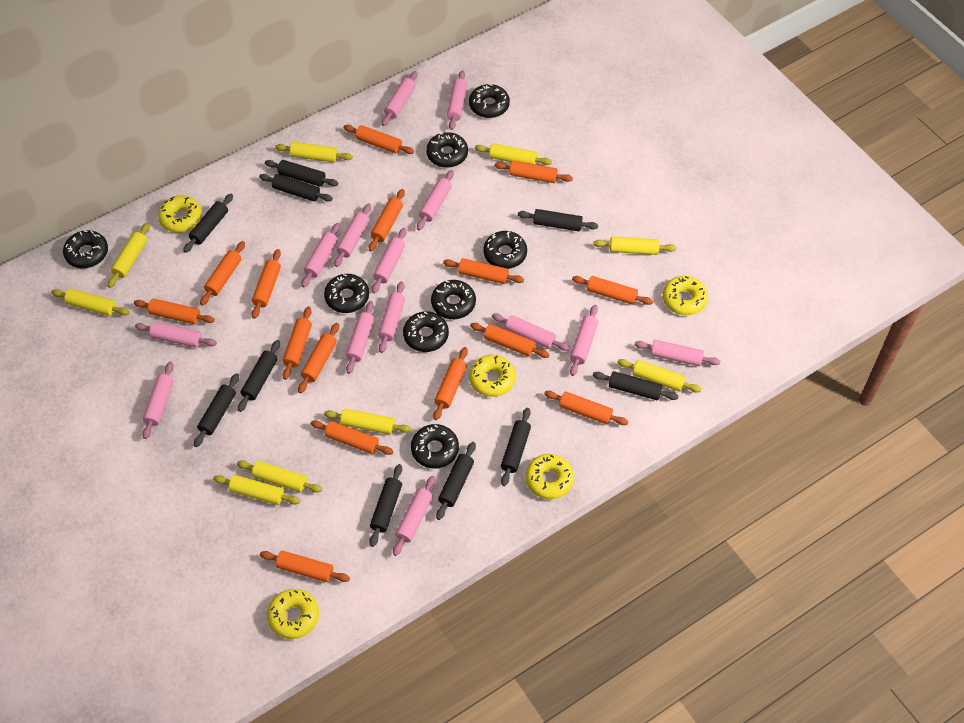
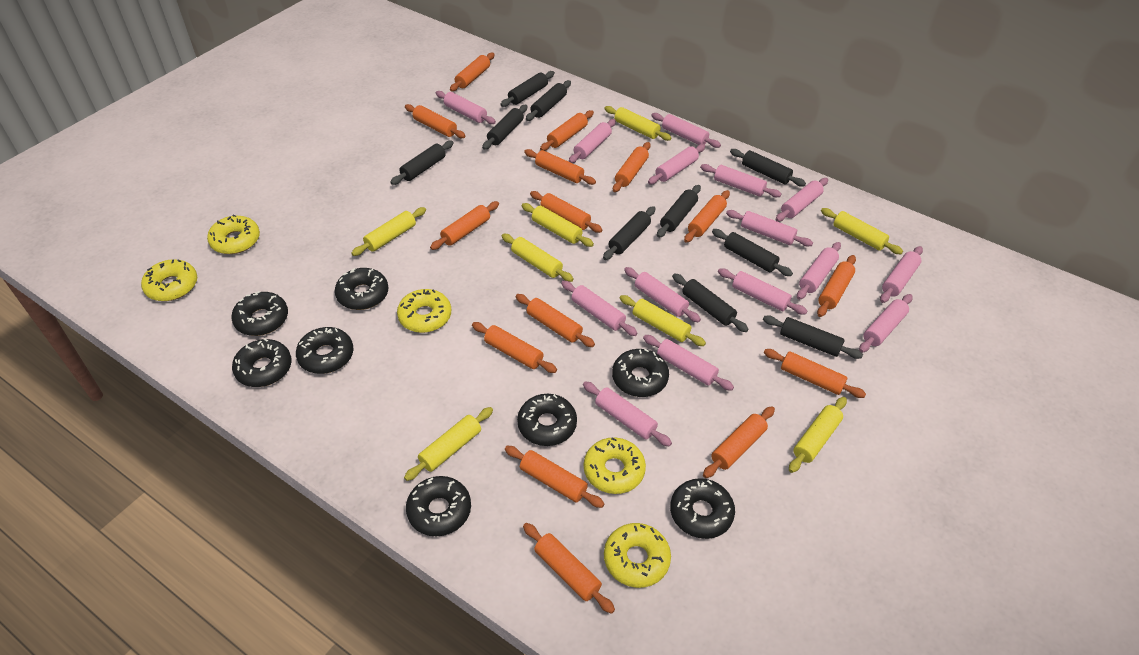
pink rolling pin: 14 -> 15
yellow rolling pin: 9 -> 8

